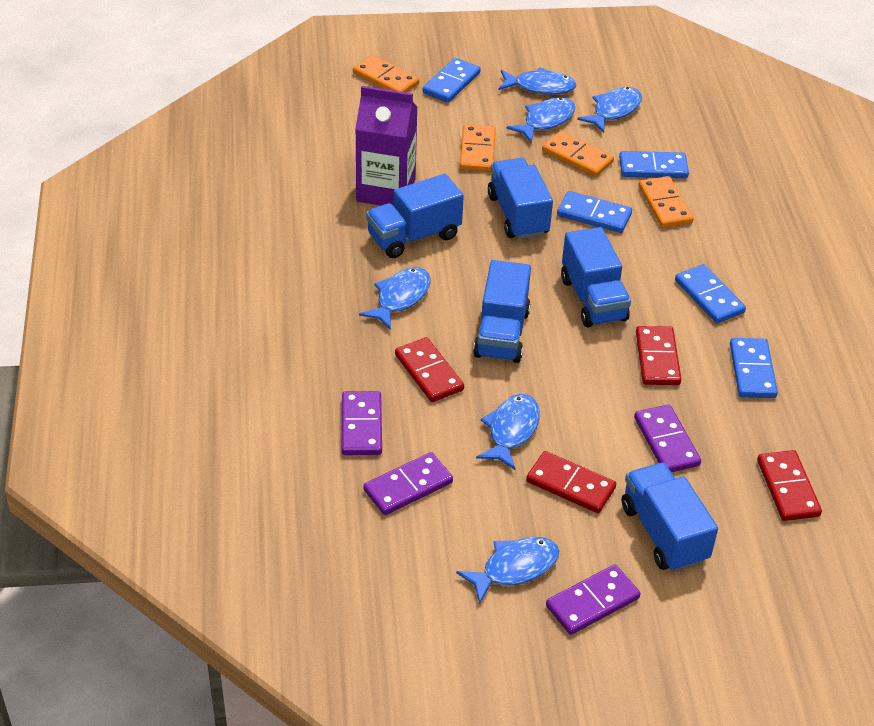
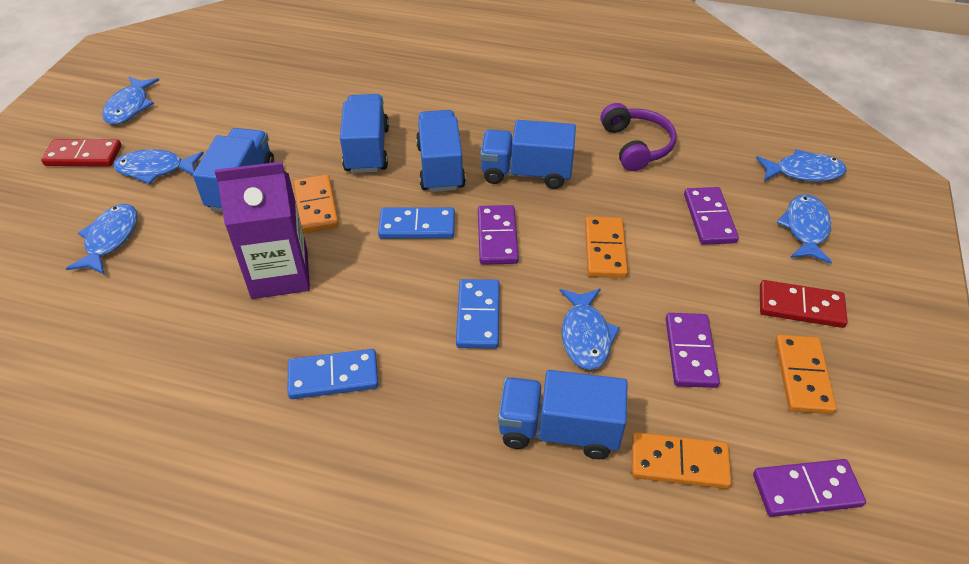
blue domino: 5 -> 3
purple headphones: 0 -> 1
red domino: 4 -> 2

